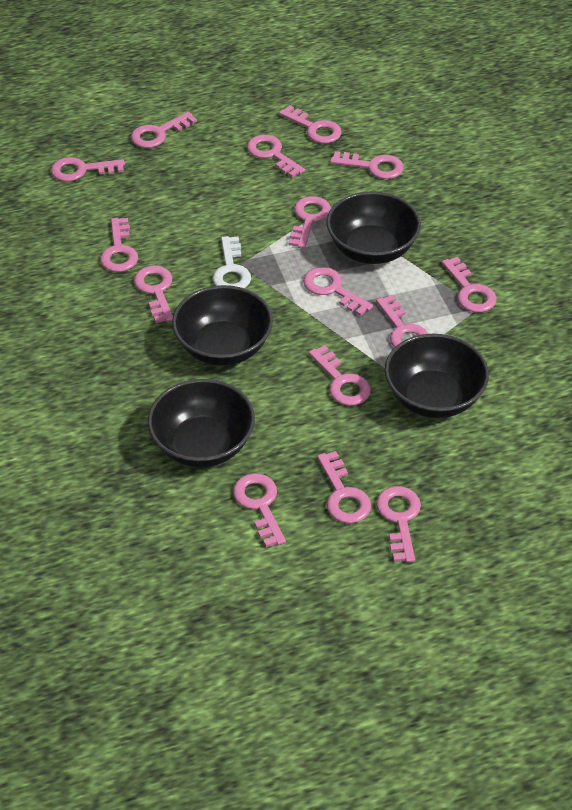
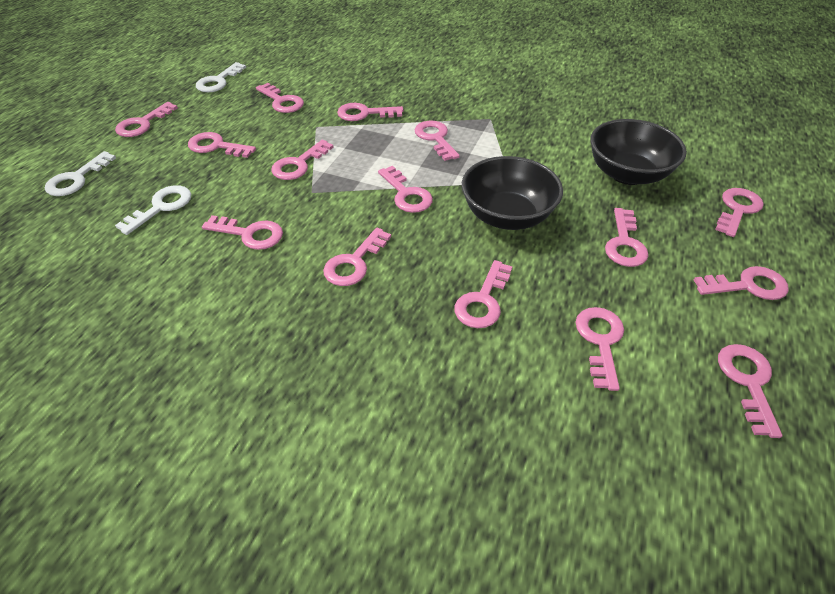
black bowl: 4 -> 2
white key: 1 -> 3

